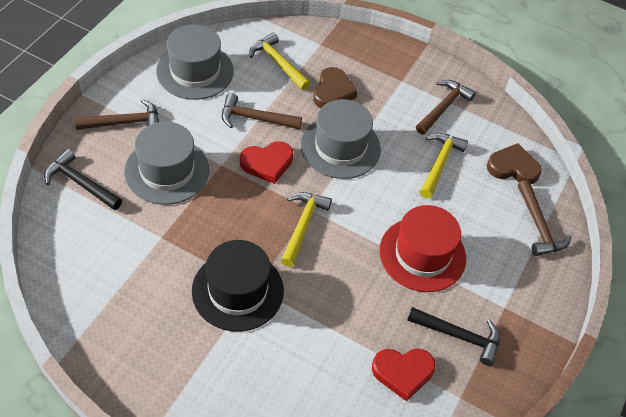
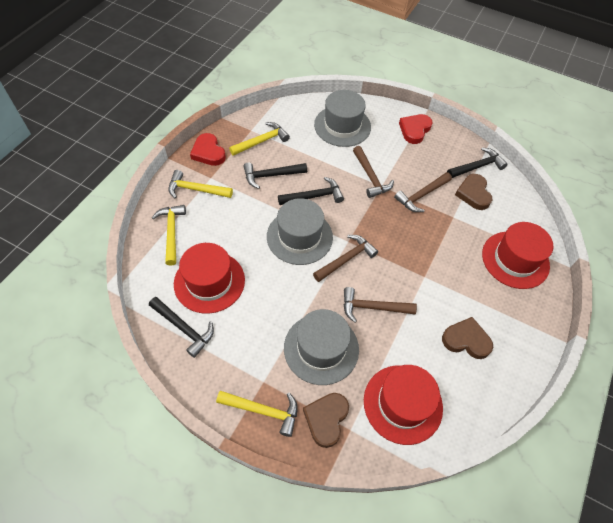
black hammer: 2 -> 4
black hat: 1 -> 0
brown heart: 2 -> 3
red hat: 1 -> 3
yellow hammer: 3 -> 4

